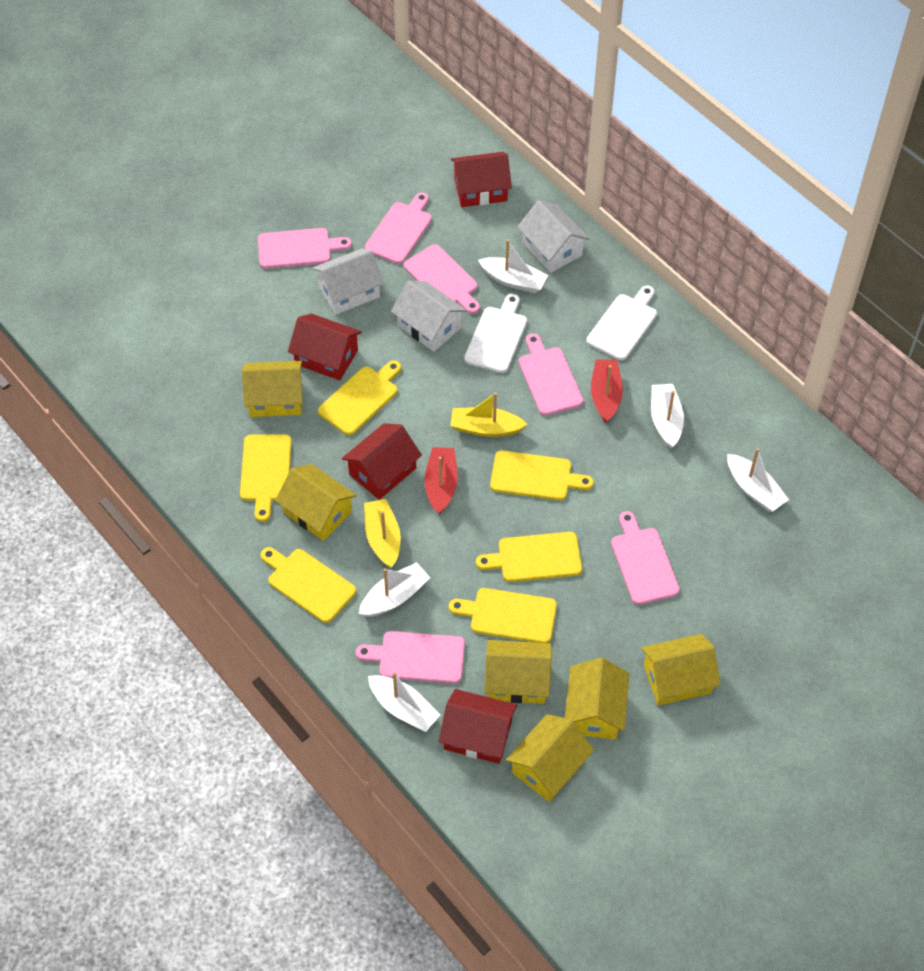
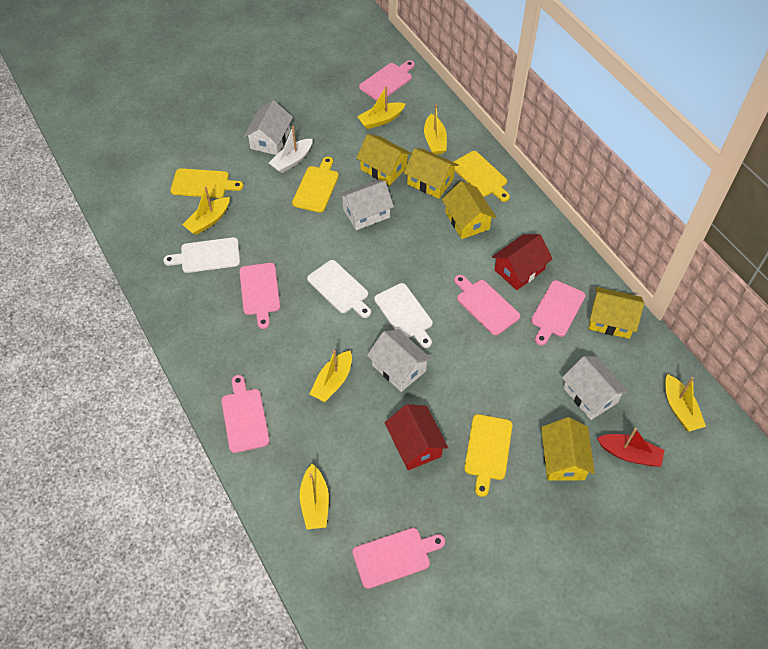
red boat: 2 -> 1
red house: 4 -> 2
white boat: 5 -> 1
white cutting board: 2 -> 3
white house: 3 -> 4
yellow boat: 2 -> 6
yellow cutting board: 6 -> 4
yellow house: 6 -> 5

